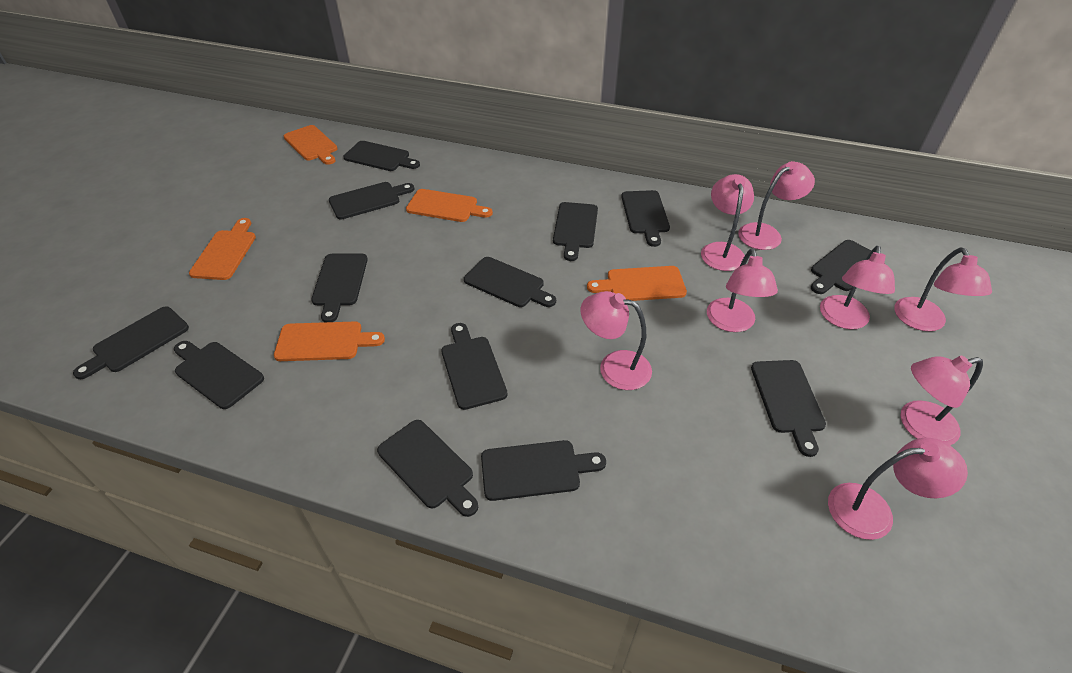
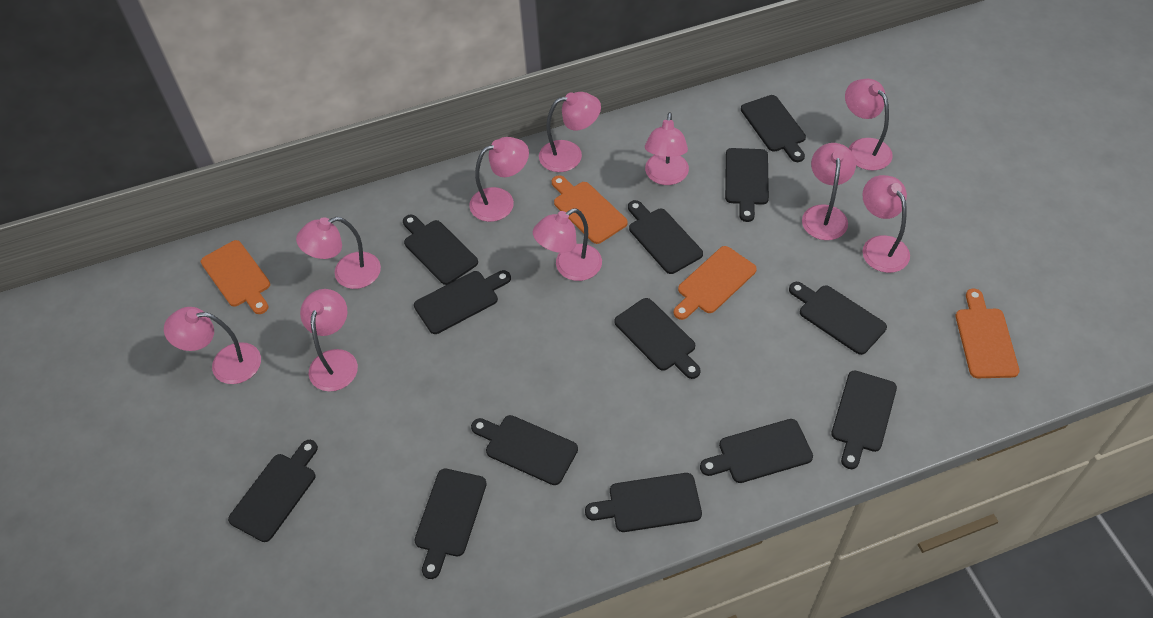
orange cutting board: 5 -> 4
pink lamp: 8 -> 10

